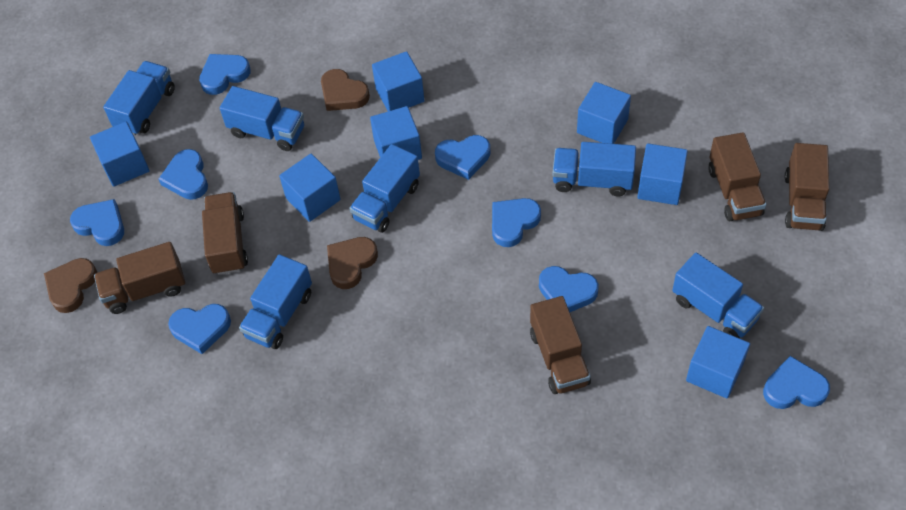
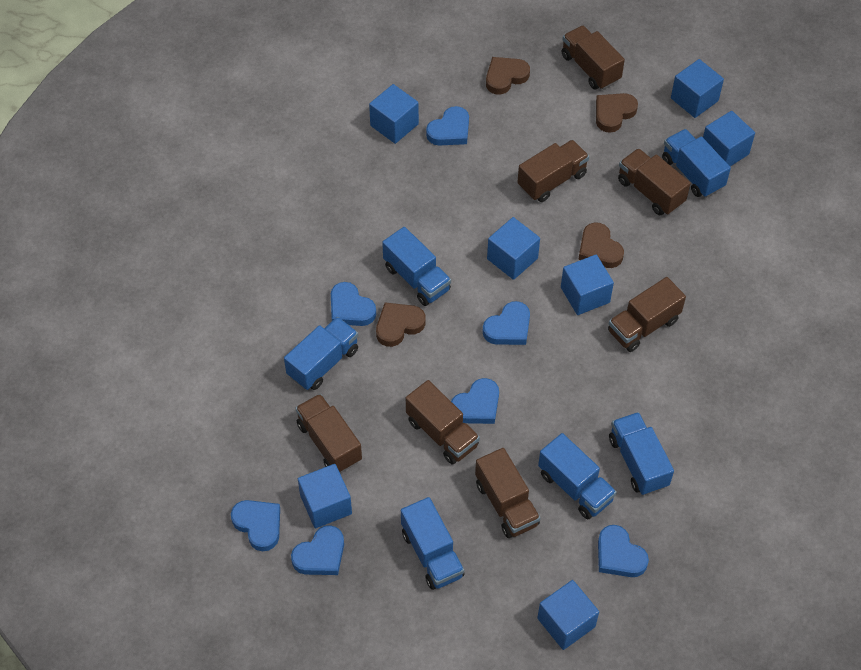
blue heart: 8 -> 7
brown heart: 3 -> 4
brown truck: 5 -> 7

